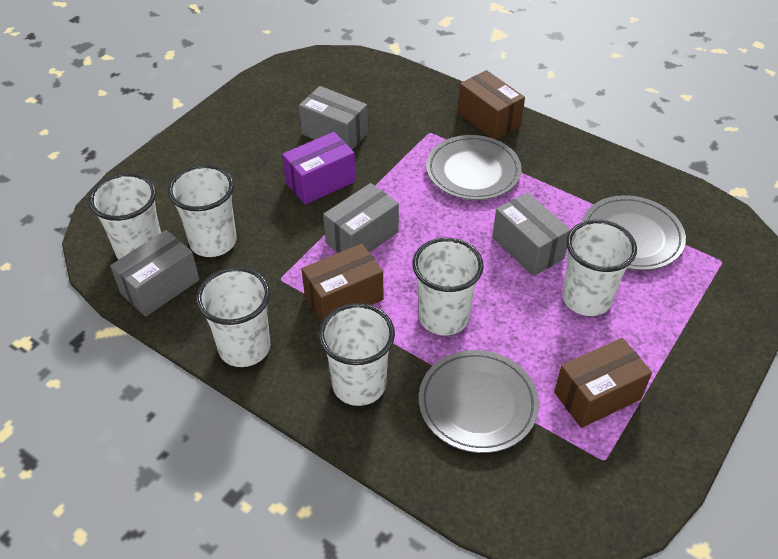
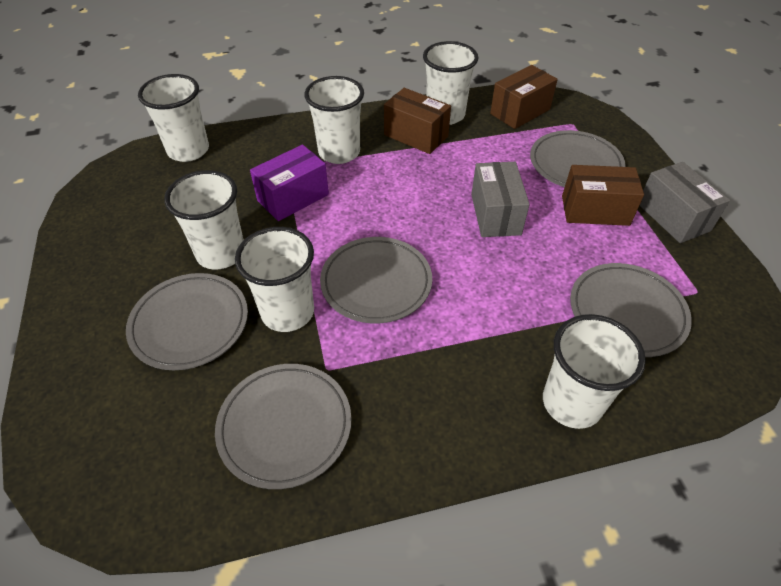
grey box: 4 -> 2
grey plate: 3 -> 5

